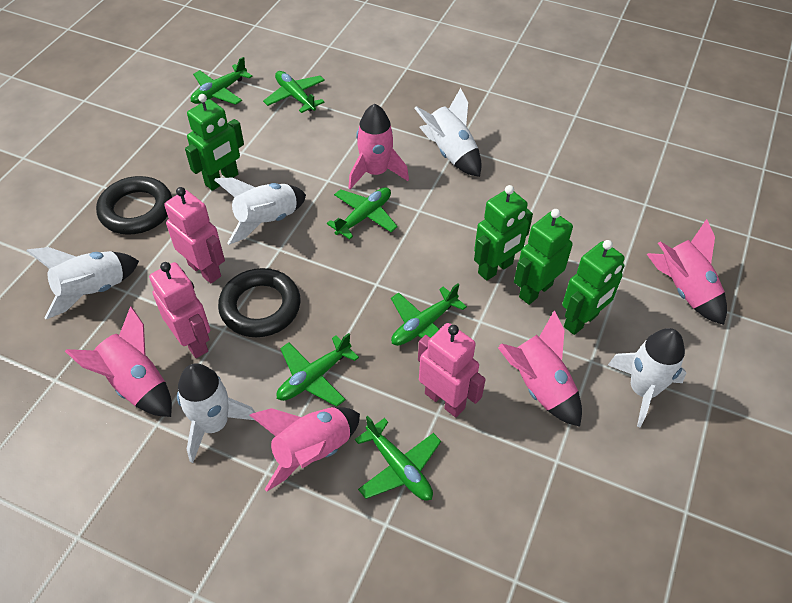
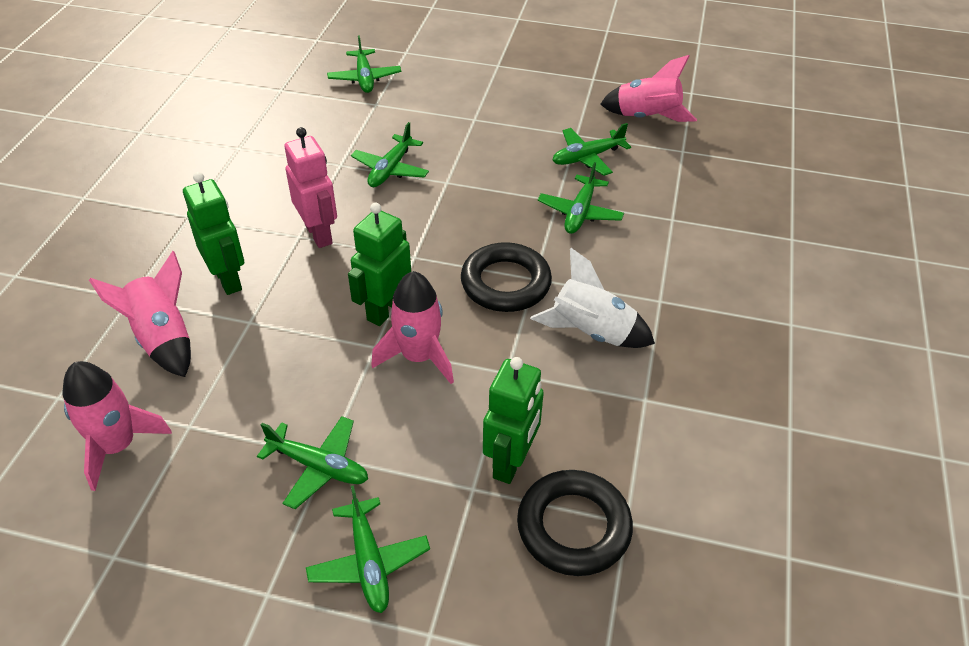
green robot: 4 -> 3
pink robot: 3 -> 1
pink rocket: 5 -> 4
white rocket: 5 -> 1

